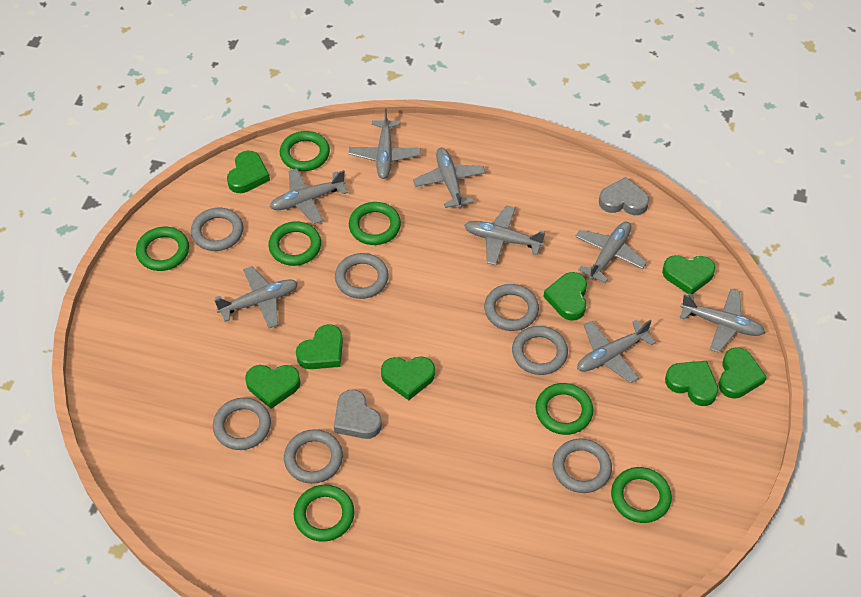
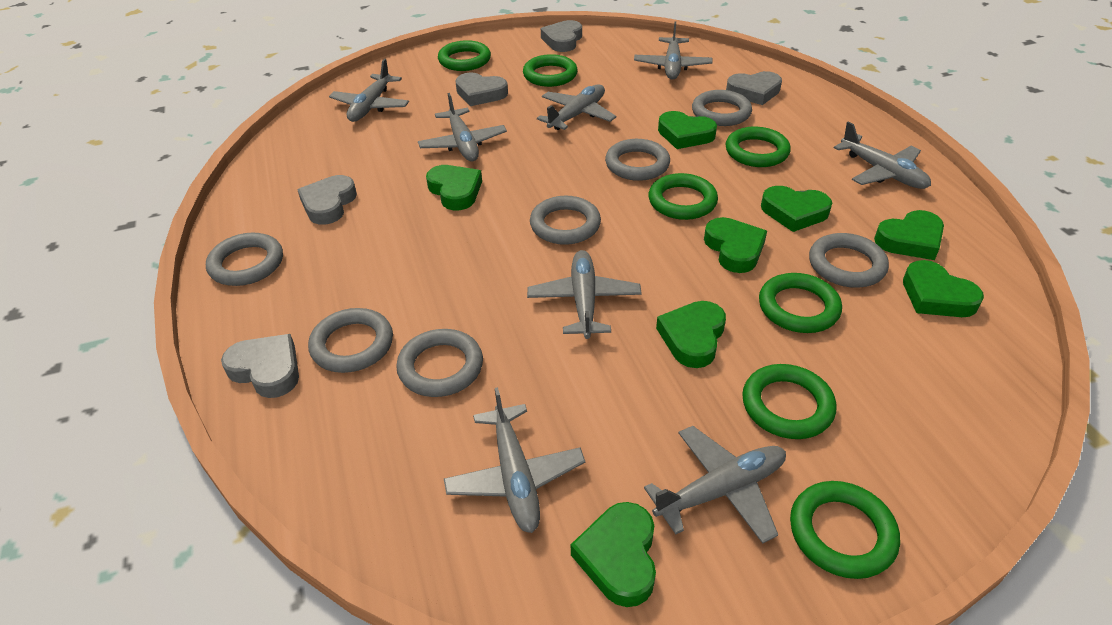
grey heart: 2 -> 5

